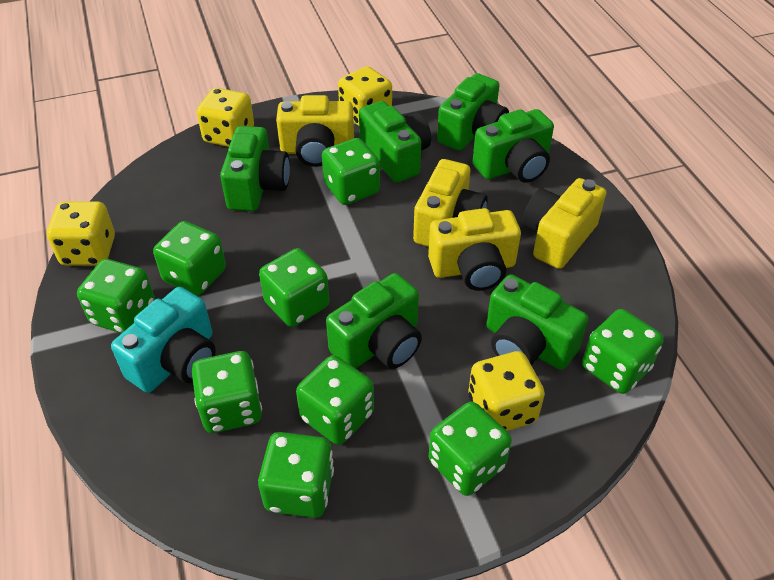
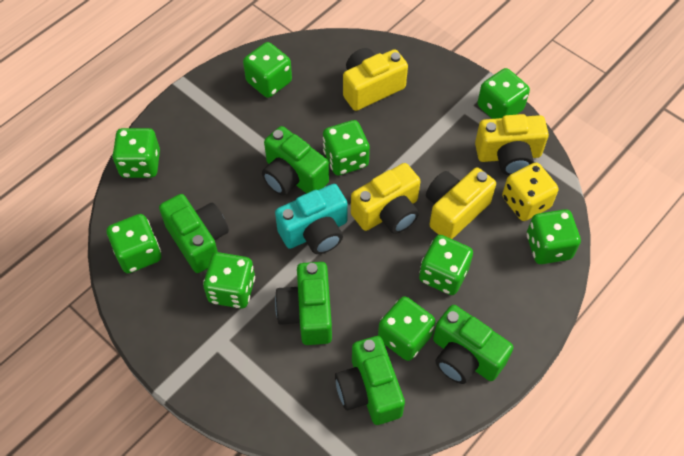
green camera: 6 -> 5
yellow dice: 4 -> 1

